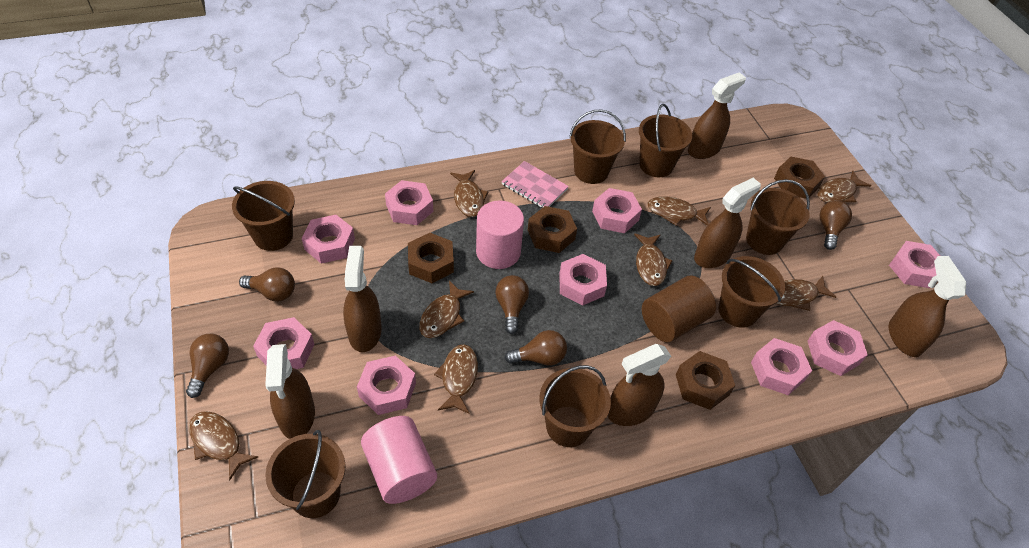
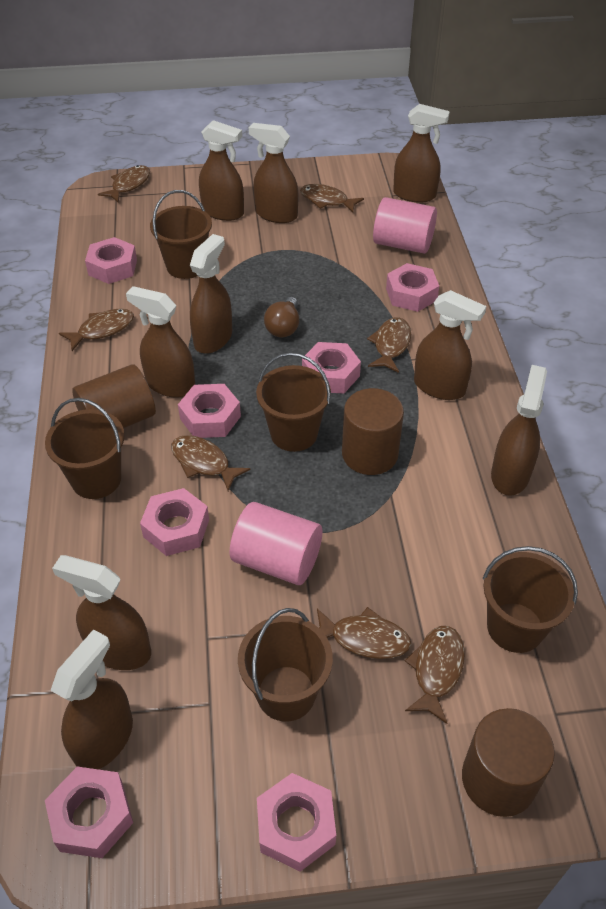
brown bucket: 7 -> 5
brown cylinder: 1 -> 3
brown fish: 8 -> 7
brown light bulb: 5 -> 1
brown nut: 4 -> 0
brown spray bottle: 6 -> 9
pink notebook: 1 -> 0
pink nut: 9 -> 7

